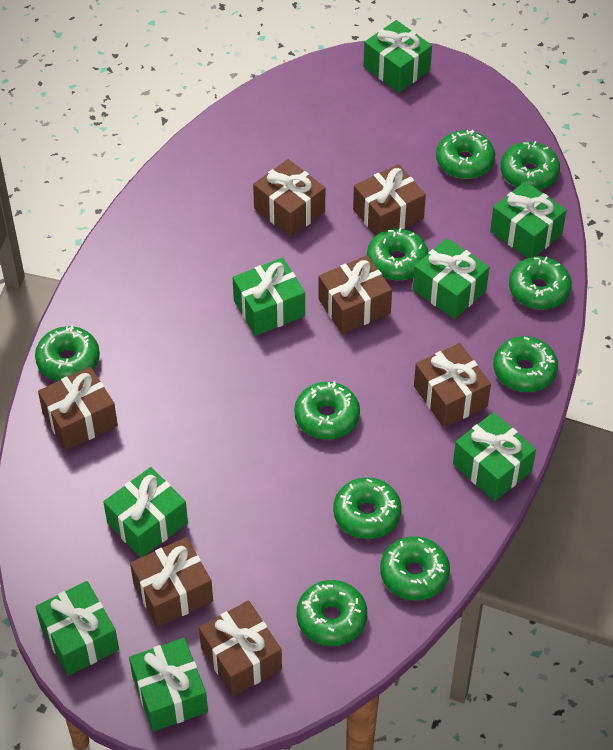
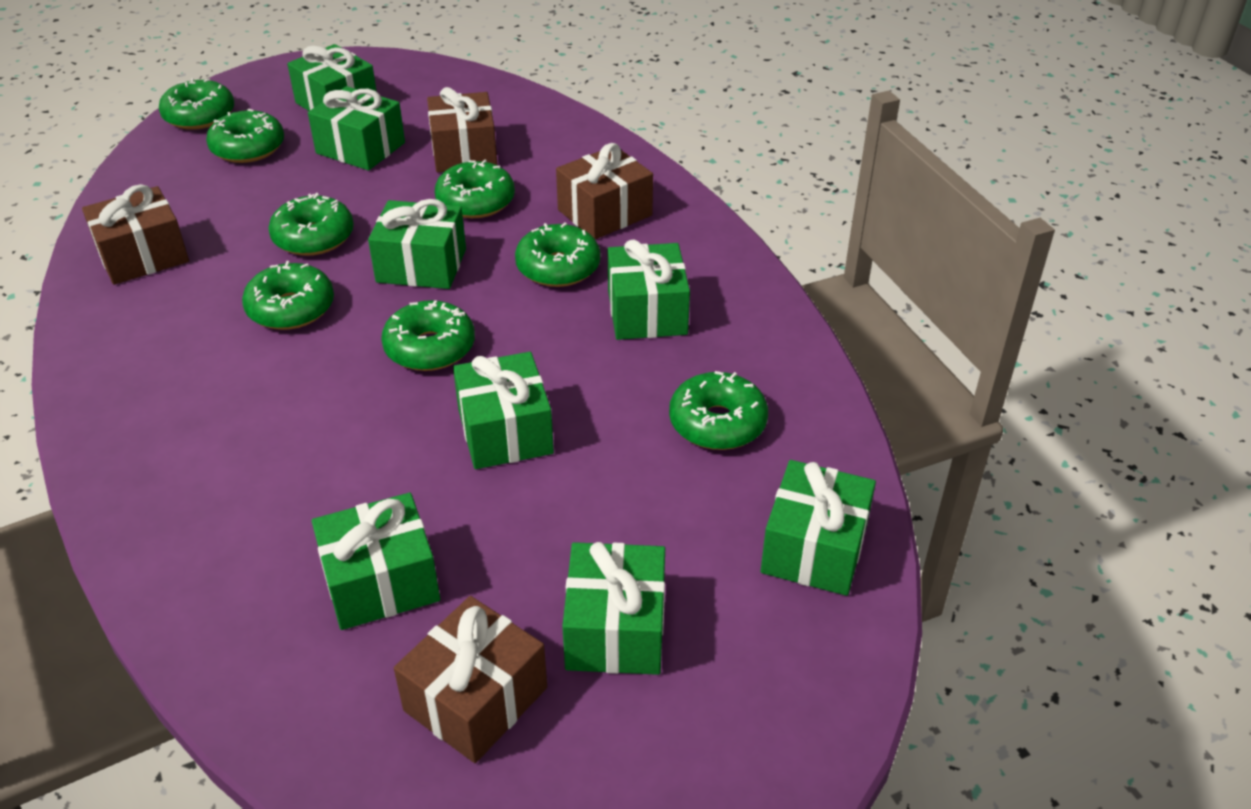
brown gift: 7 -> 4
green donut: 10 -> 8

